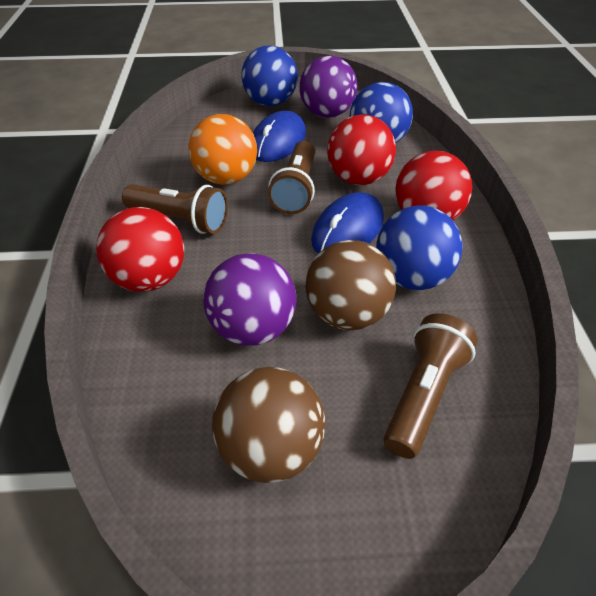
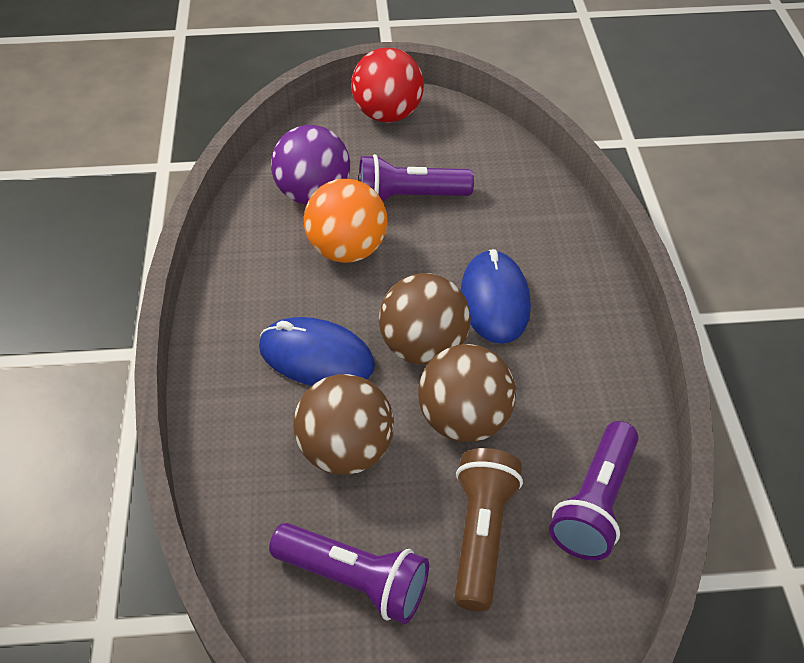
blue ball: 3 -> 0
brown ball: 2 -> 3
brown flashlight: 3 -> 1
purple ball: 2 -> 1
purple flashlight: 0 -> 3
red ball: 3 -> 1

